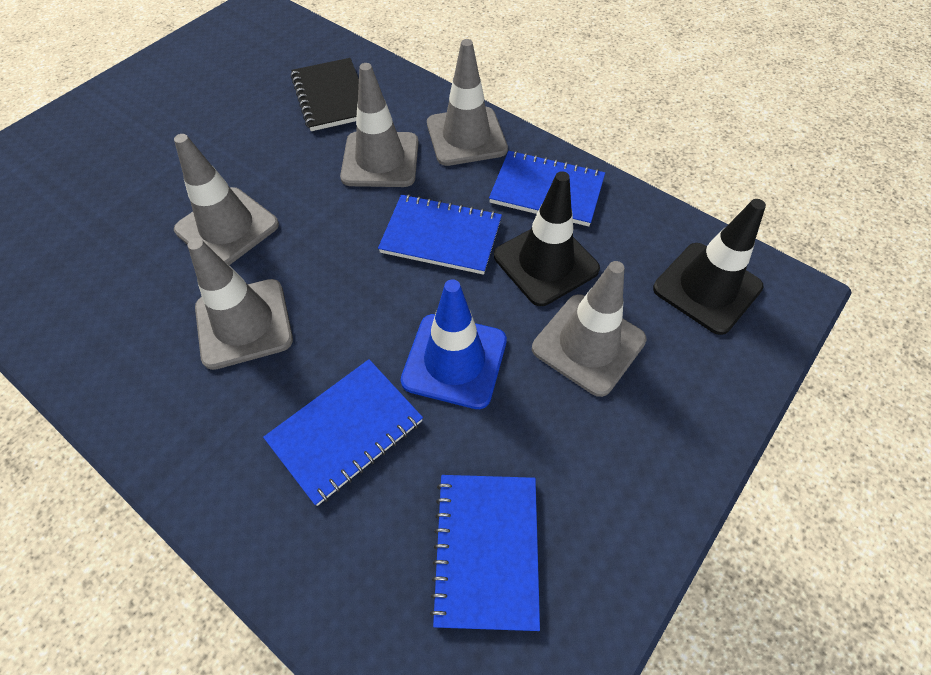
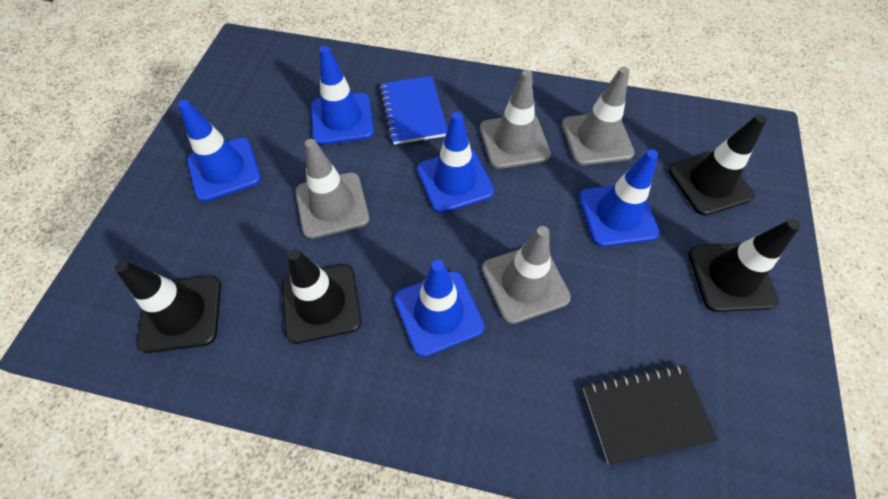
black traffic cone: 2 -> 4
blue notebook: 4 -> 1
blue traffic cone: 1 -> 5
grey traffic cone: 5 -> 4

